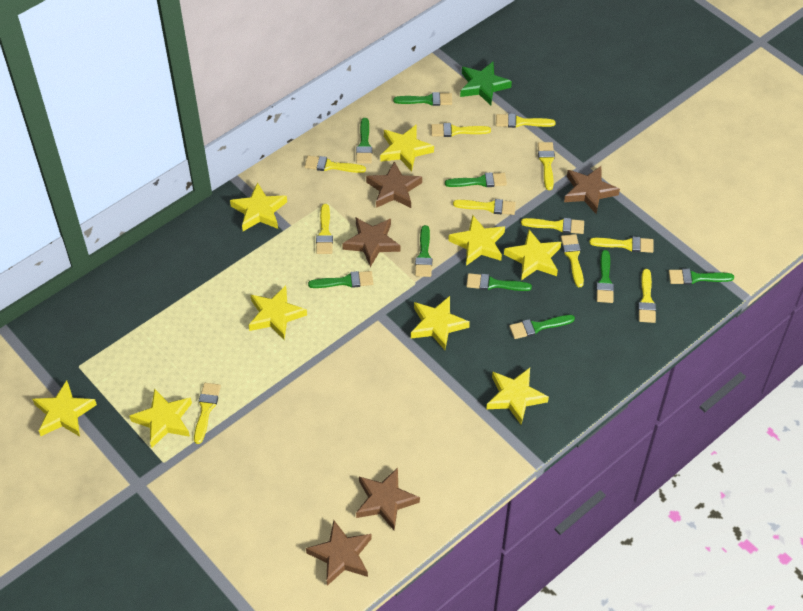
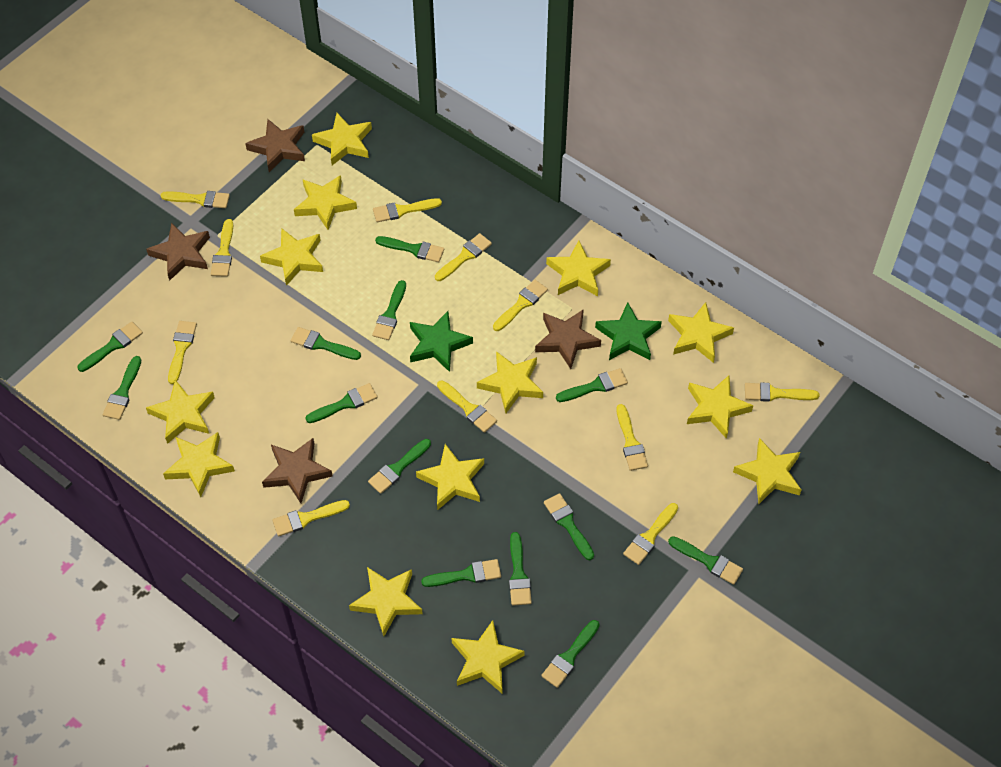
brown star: 5 -> 4
green brush: 9 -> 13
green star: 1 -> 2
yellow star: 9 -> 13

